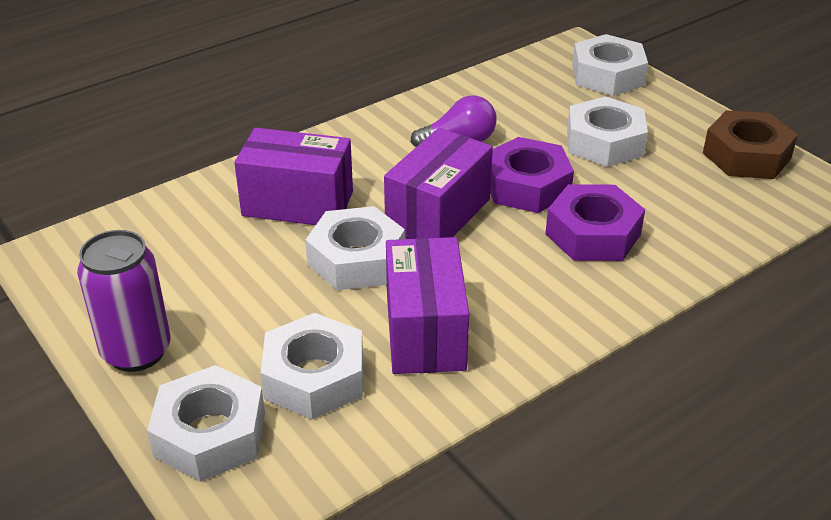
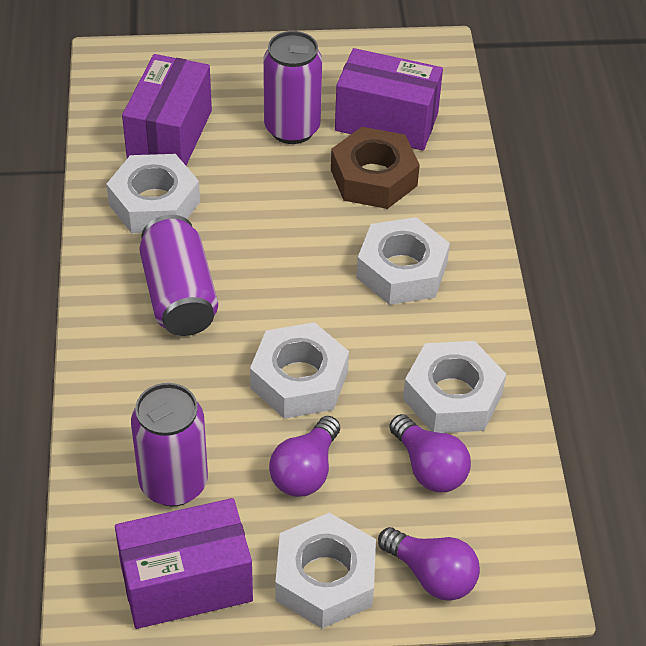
purple can: 1 -> 3
purple light bulb: 1 -> 3
purple nut: 2 -> 0

